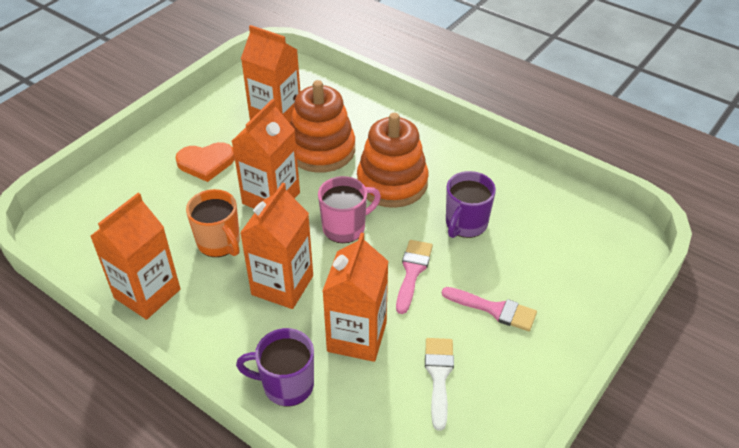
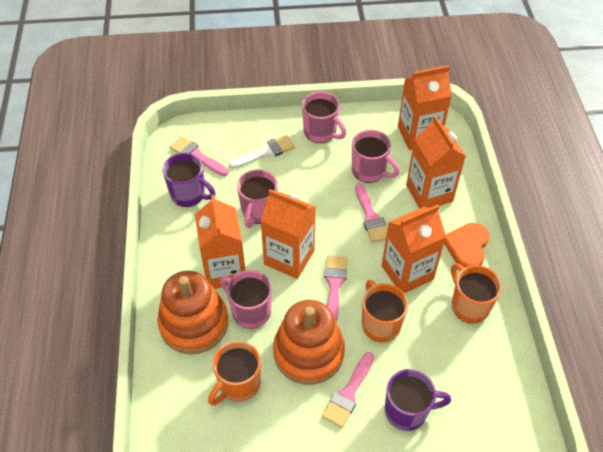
orange mug: 1 -> 3
pink brush: 2 -> 4
pink mug: 1 -> 4

